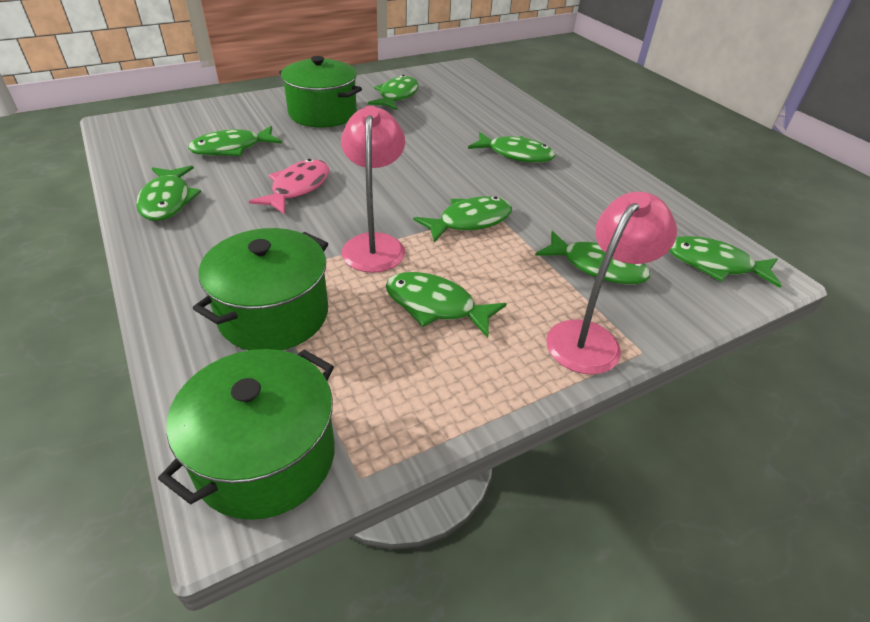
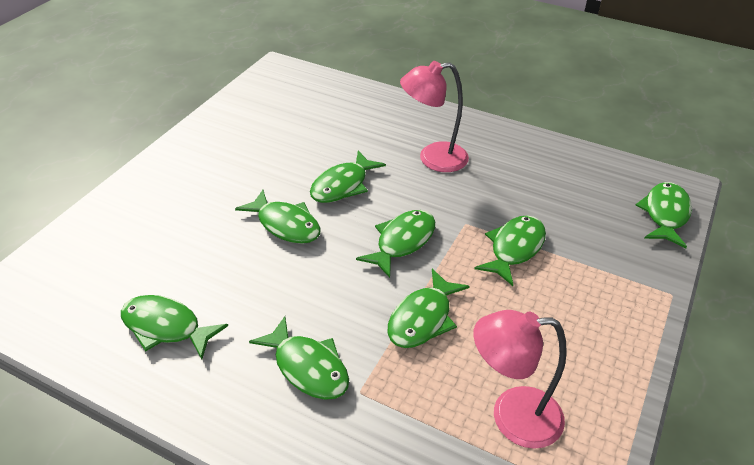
green pot: 3 -> 0
pink fish: 1 -> 0

